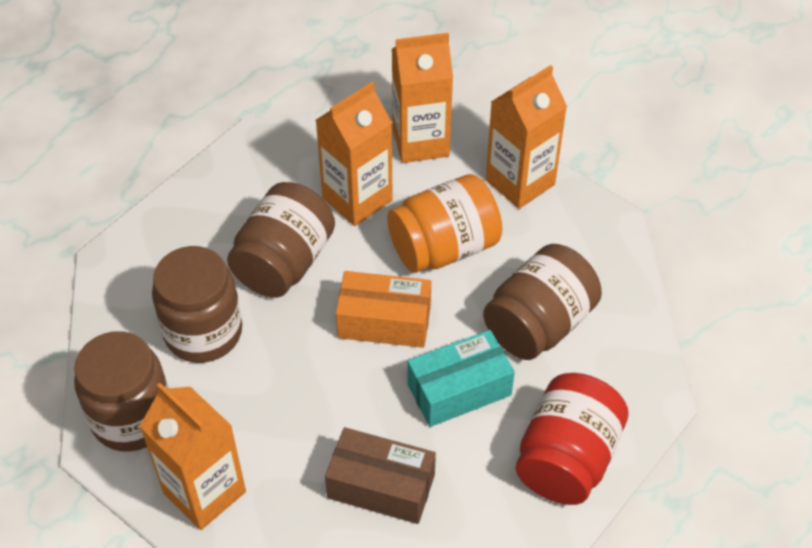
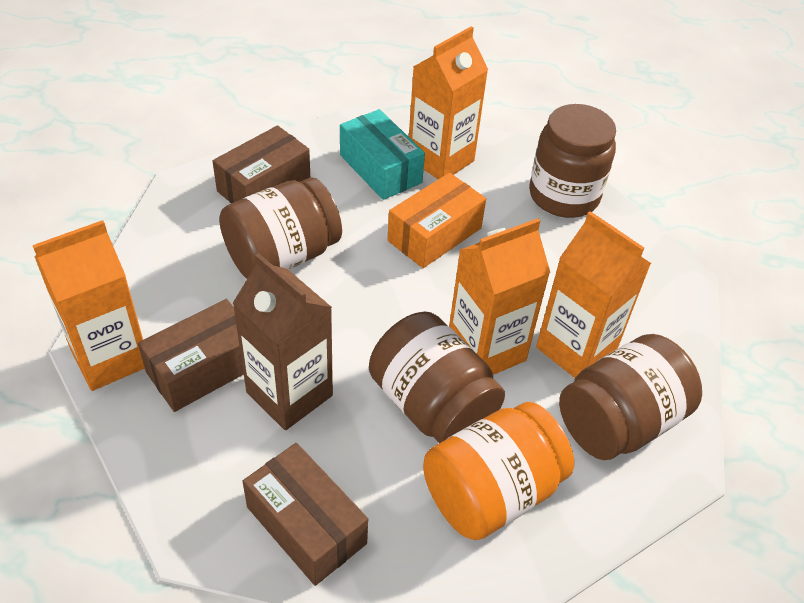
brown box: 1 -> 3
brown carton: 0 -> 1
red jar: 1 -> 0

